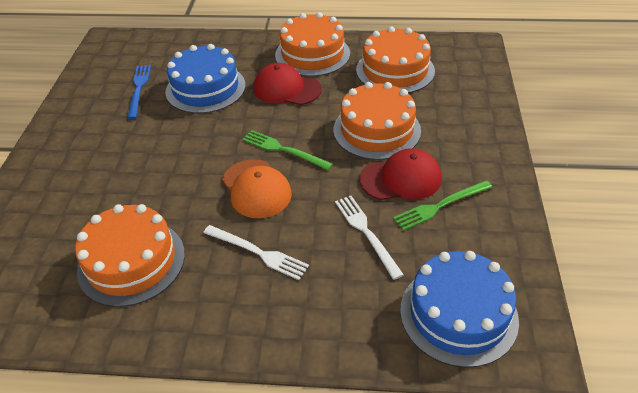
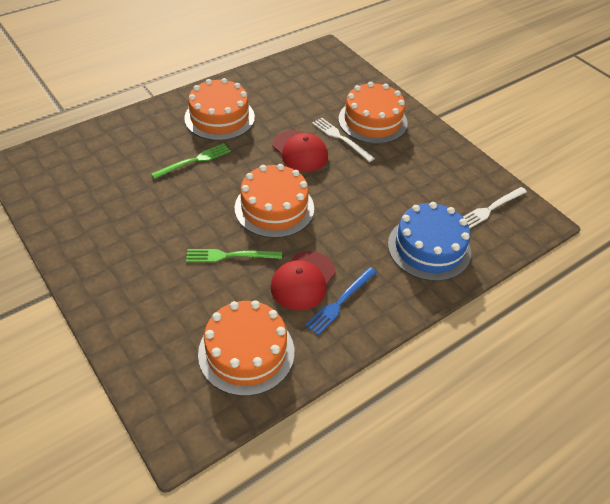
blue cake: 2 -> 1
orange cap: 1 -> 0

